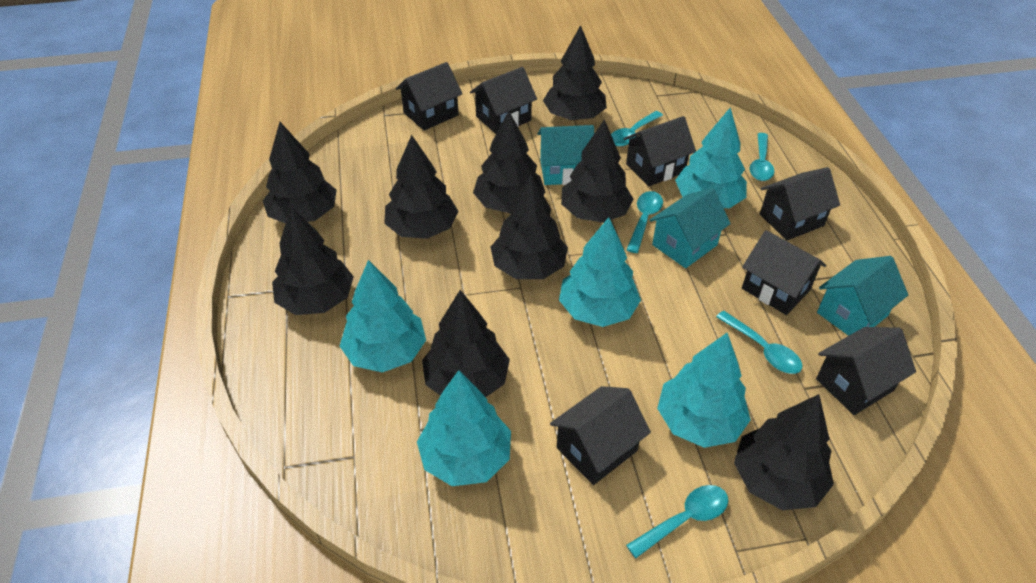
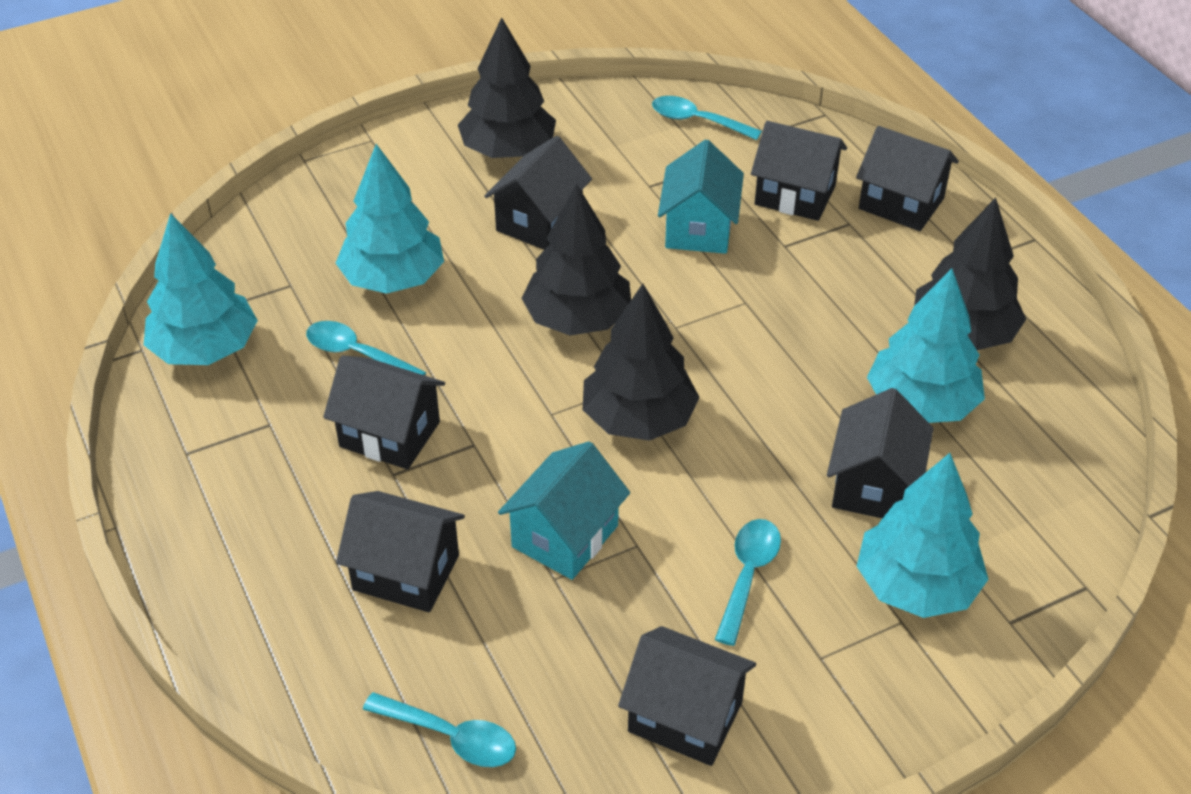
black tree: 9 -> 4
turquoise house: 3 -> 2
turquoise spoon: 5 -> 4
turquoise tree: 5 -> 4

